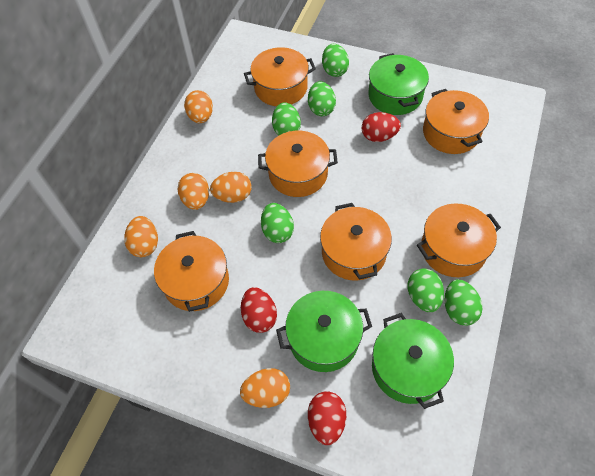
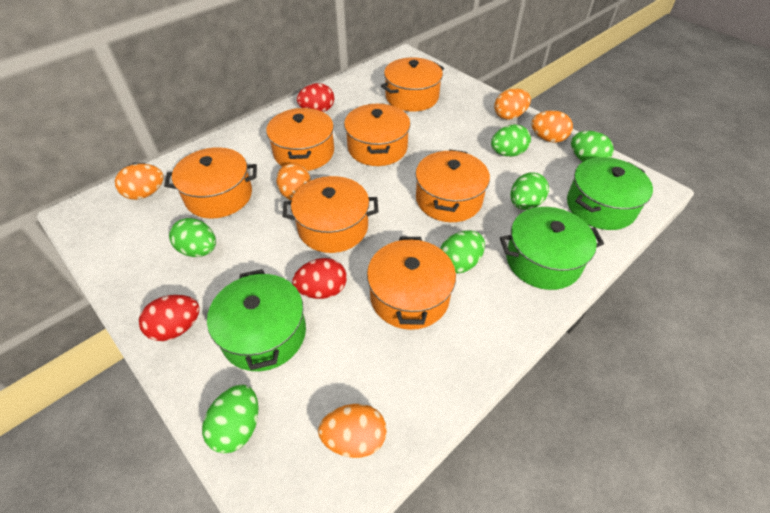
orange pot: 6 -> 7

